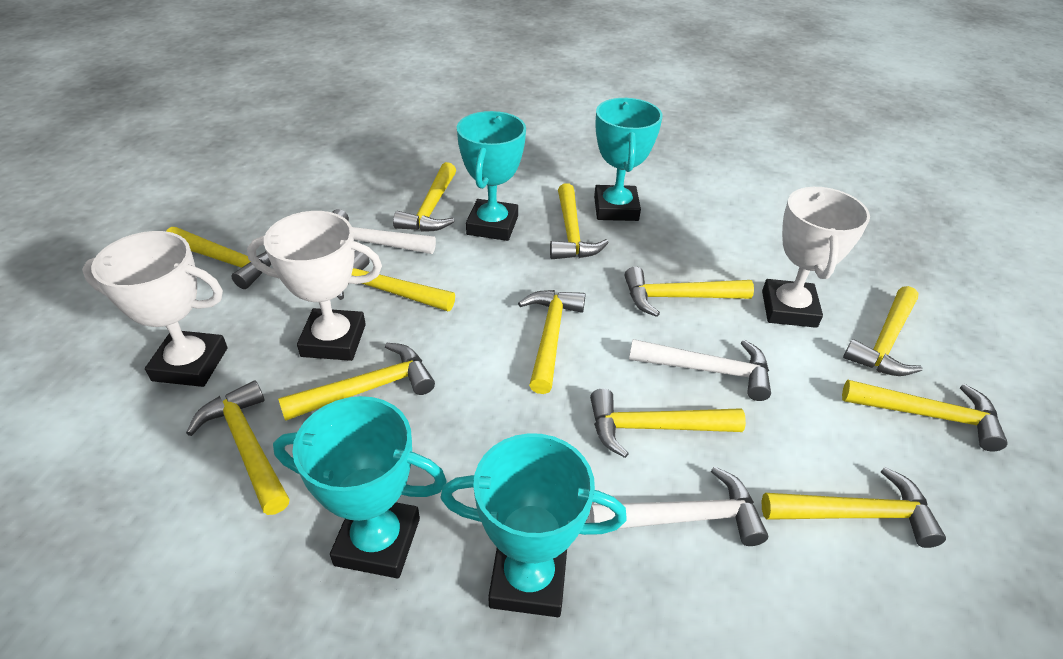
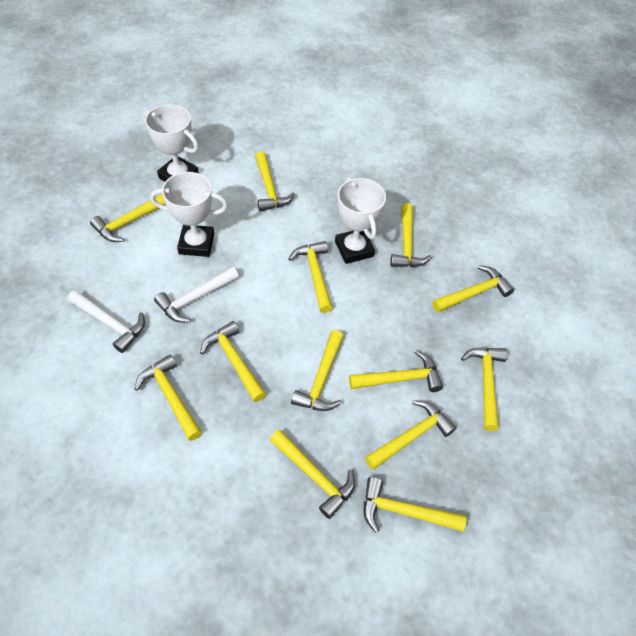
turquoise trophy: 4 -> 0
white hammer: 3 -> 2
yellow hammer: 12 -> 13

